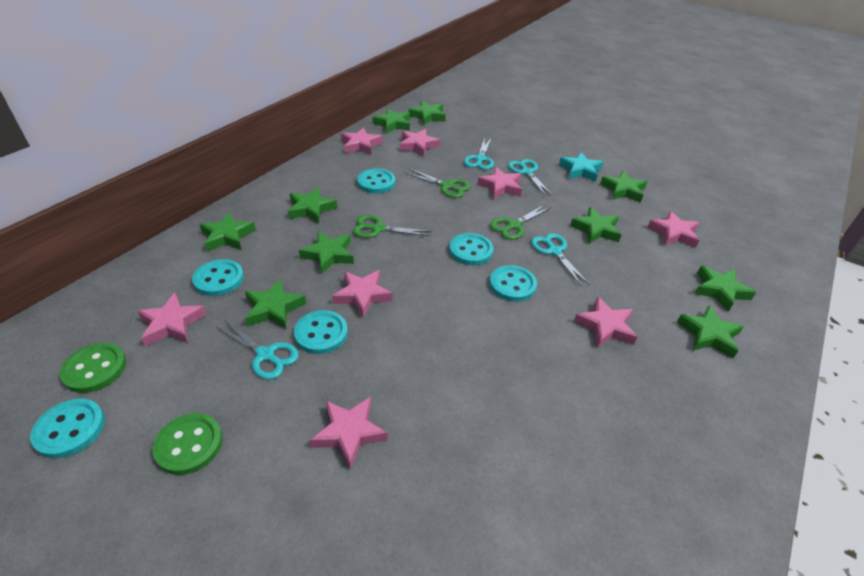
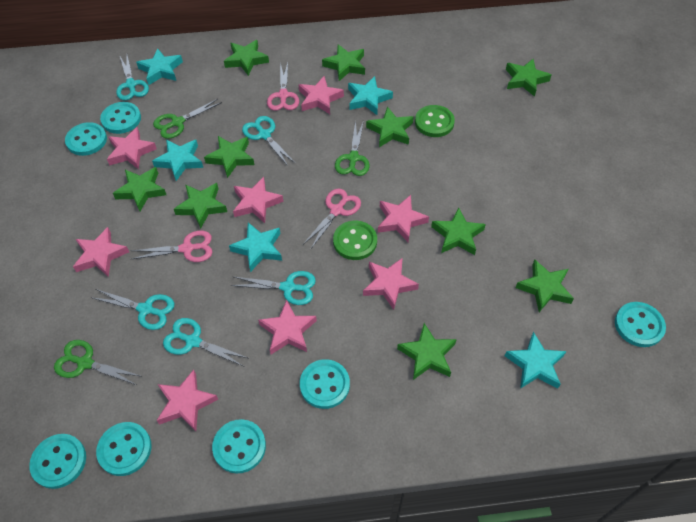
pink scissors: 0 -> 3
turquoise button: 6 -> 7
turquoise scissors: 4 -> 5
turquoise star: 1 -> 5

